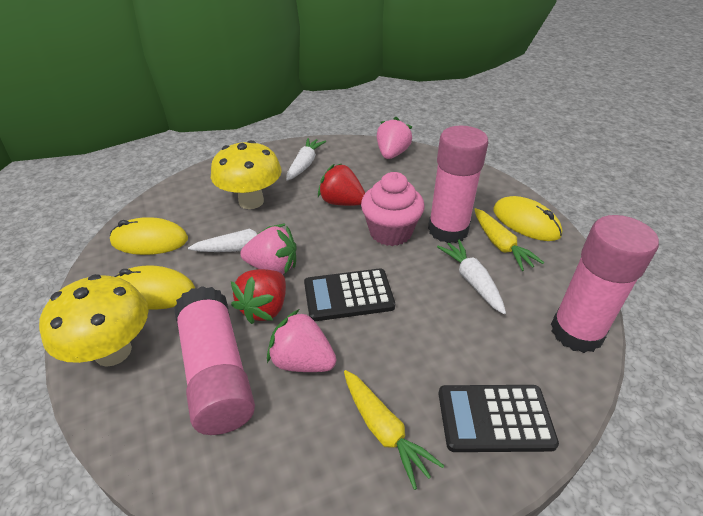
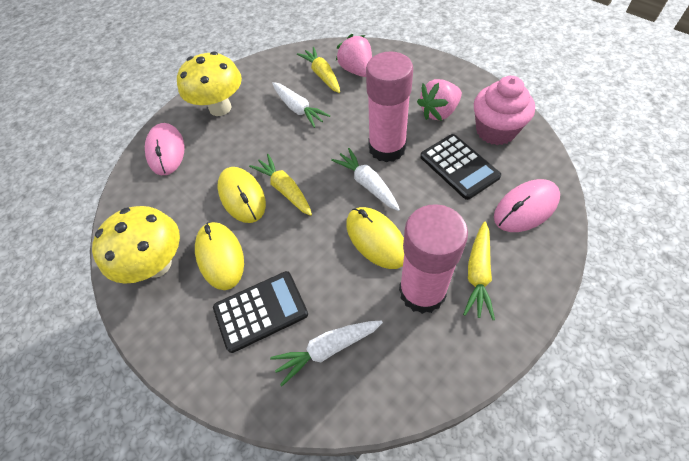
pink glue stick: 3 -> 2
pink mouse: 0 -> 2
pink strawberry: 3 -> 2
red strawberry: 2 -> 0
yellow carrot: 2 -> 3

